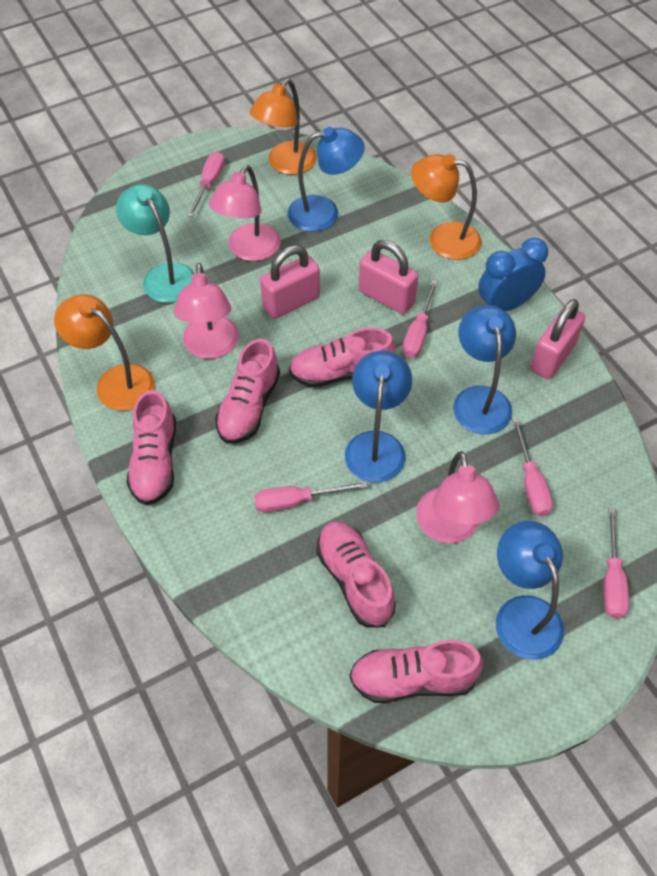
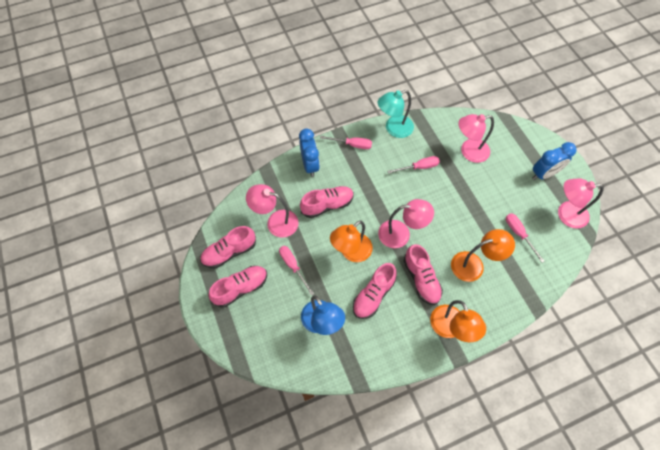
blue clock: 1 -> 2
blue lamp: 4 -> 1
pink lamp: 3 -> 4
pink padlock: 3 -> 0
pink screwdriver: 5 -> 4

